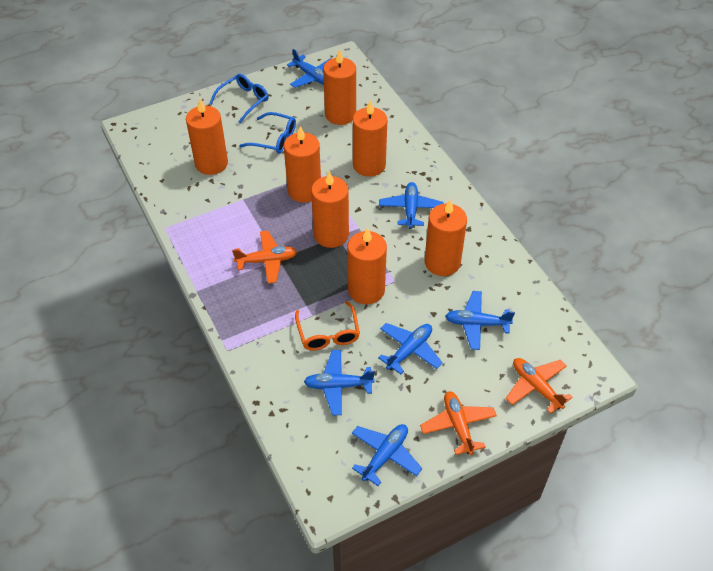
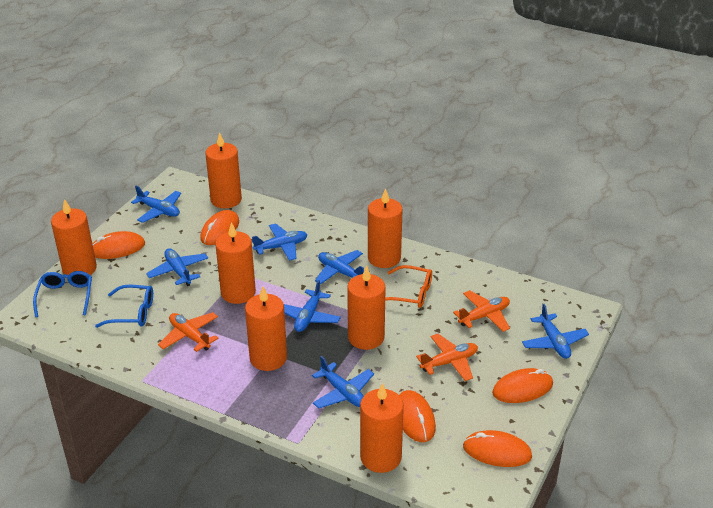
blue plane: 6 -> 7
orange mouse: 0 -> 5

